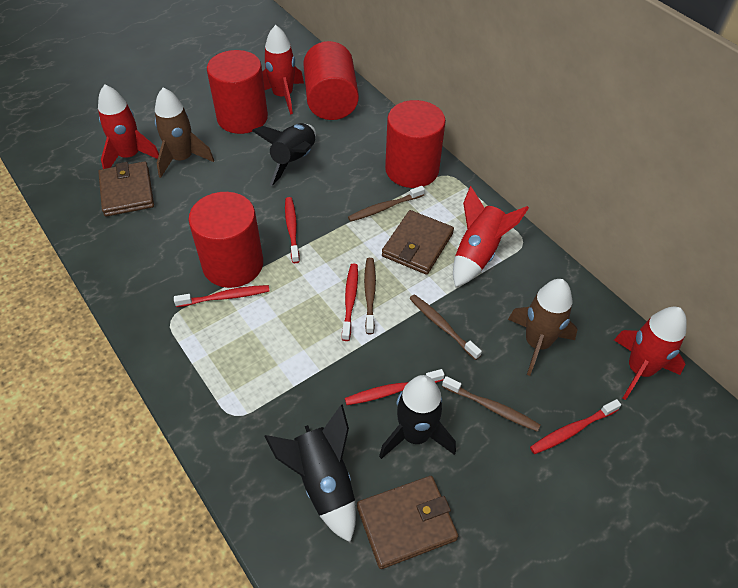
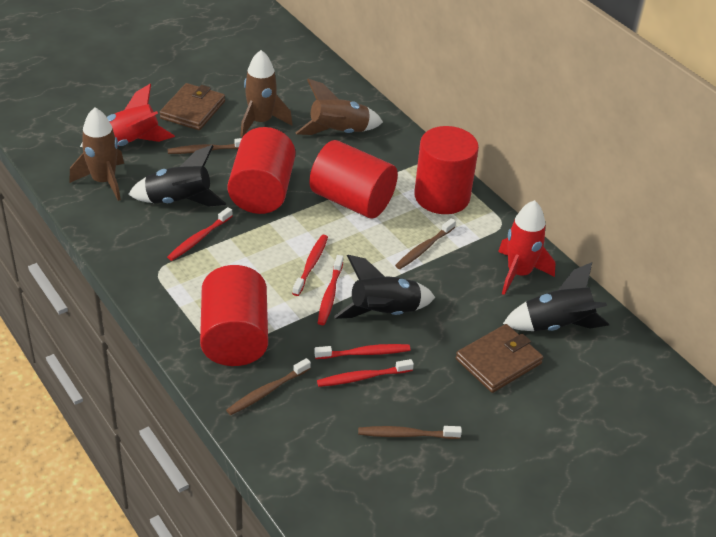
brown rocket: 2 -> 3
brown wallet: 3 -> 2
red rocket: 4 -> 2

